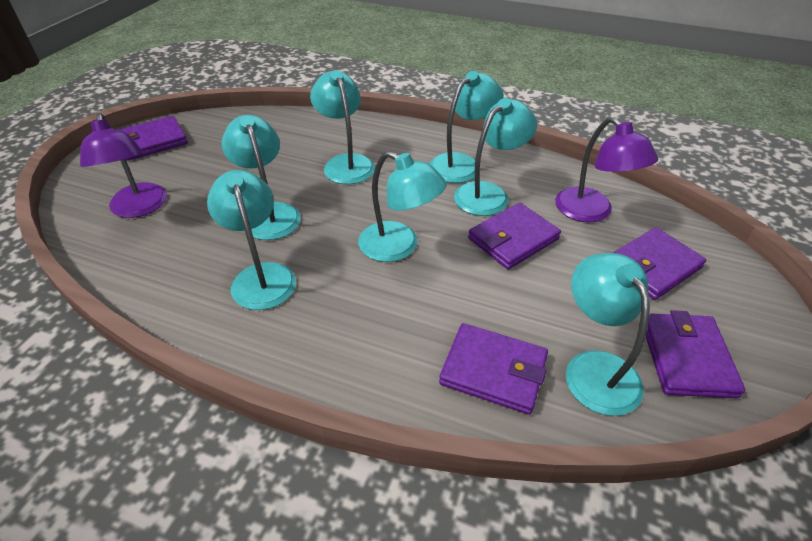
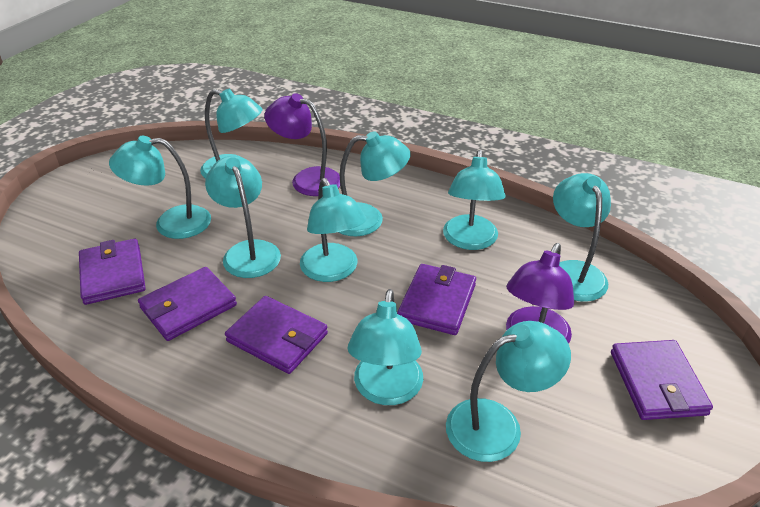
turquoise lamp: 7 -> 9

